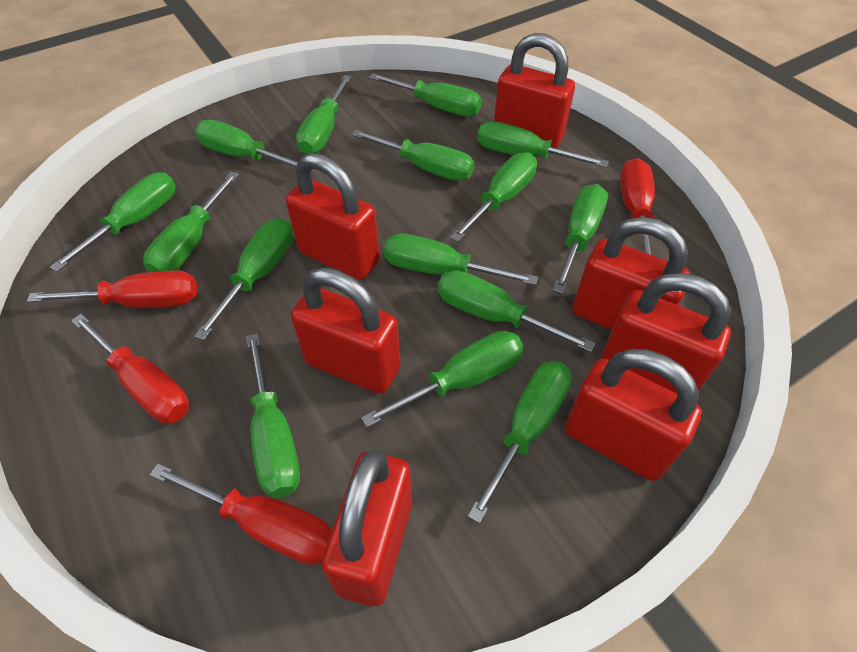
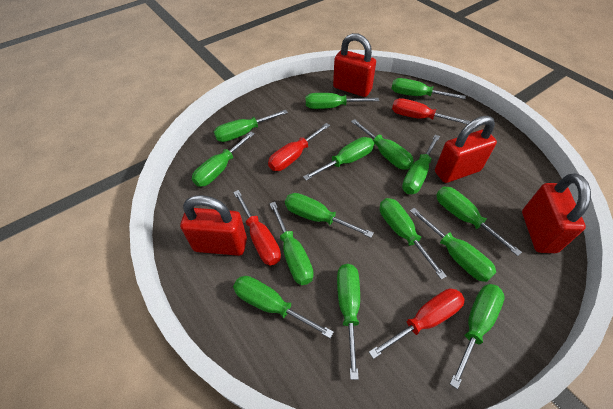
red padlock: 7 -> 4

